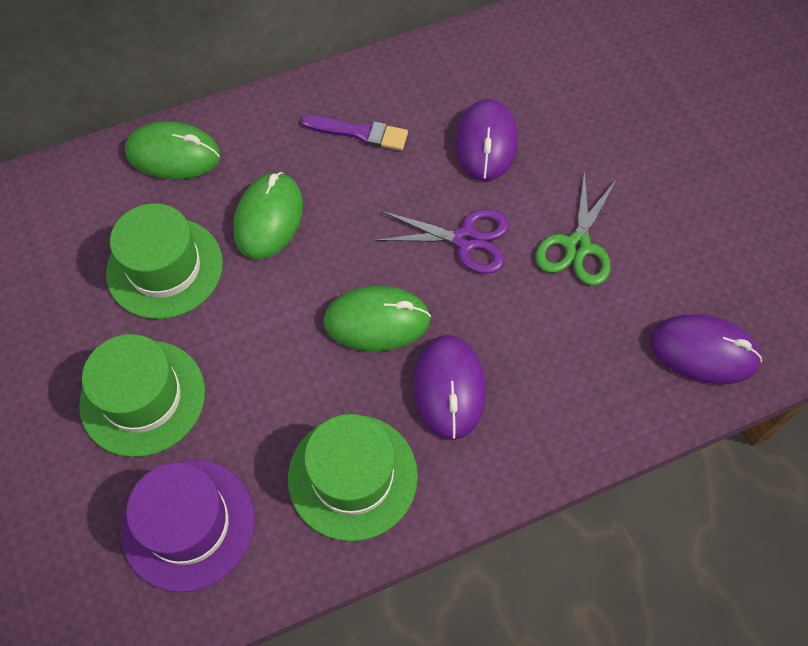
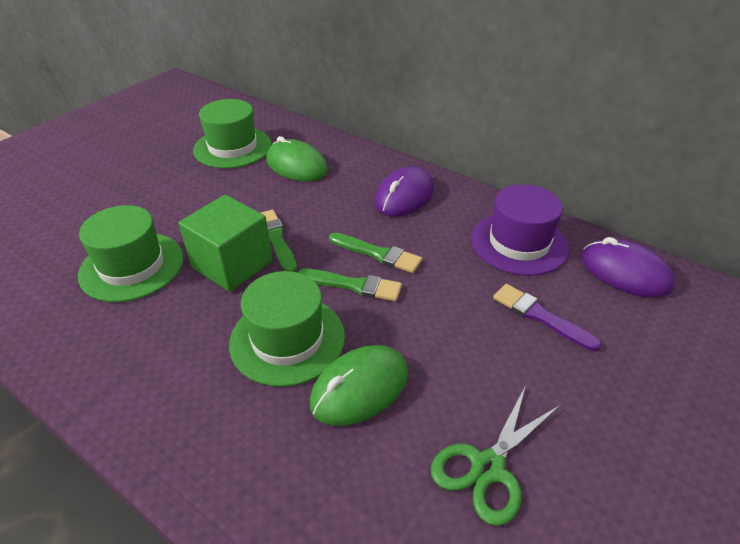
green brush: 0 -> 3
green cube: 0 -> 1
green mouse: 3 -> 2
purple mouse: 3 -> 2
purple scissors: 1 -> 0

